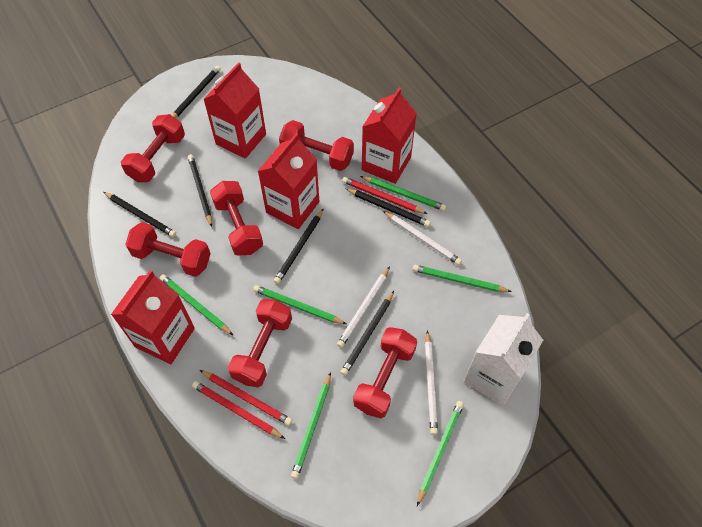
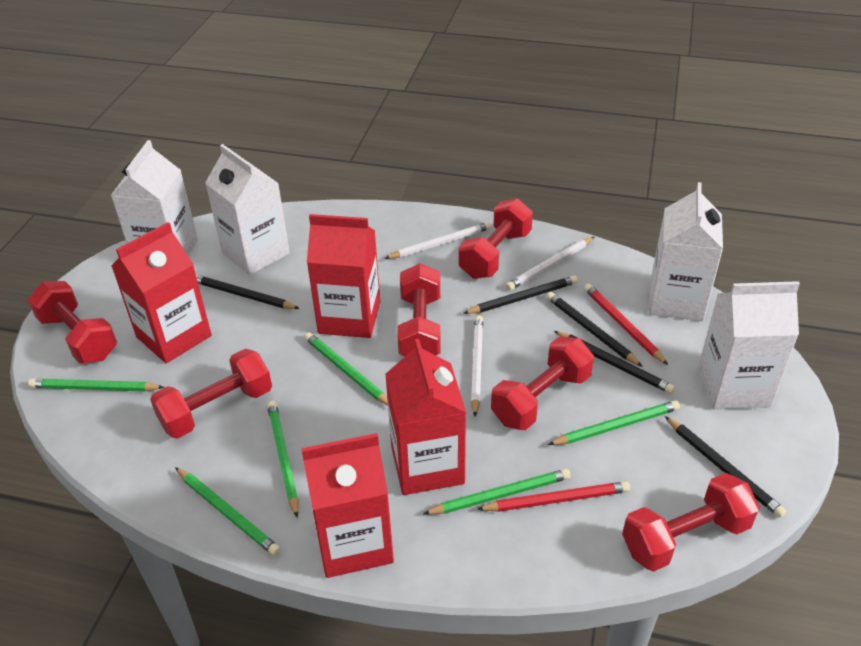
black pencil: 6 -> 5
red pencil: 3 -> 2
white carton: 1 -> 4

